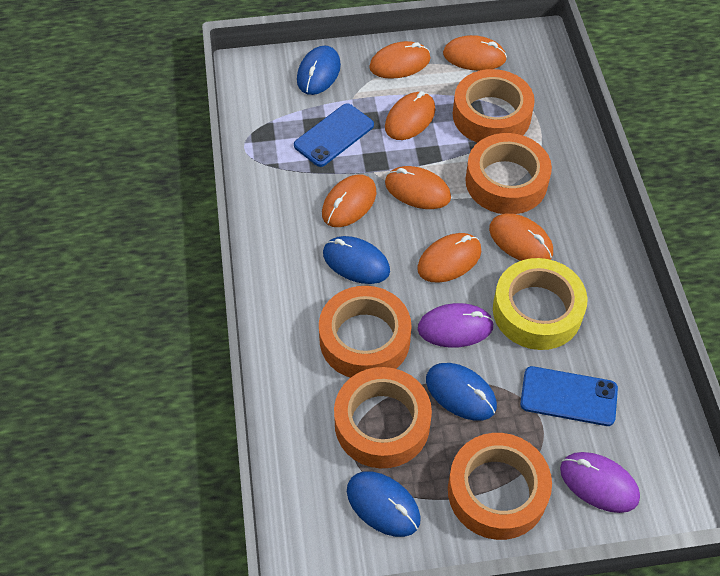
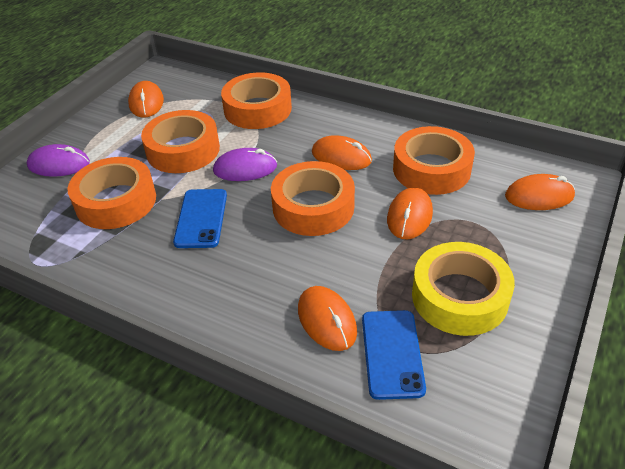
blue mouse: 4 -> 0
orange mouse: 7 -> 5

